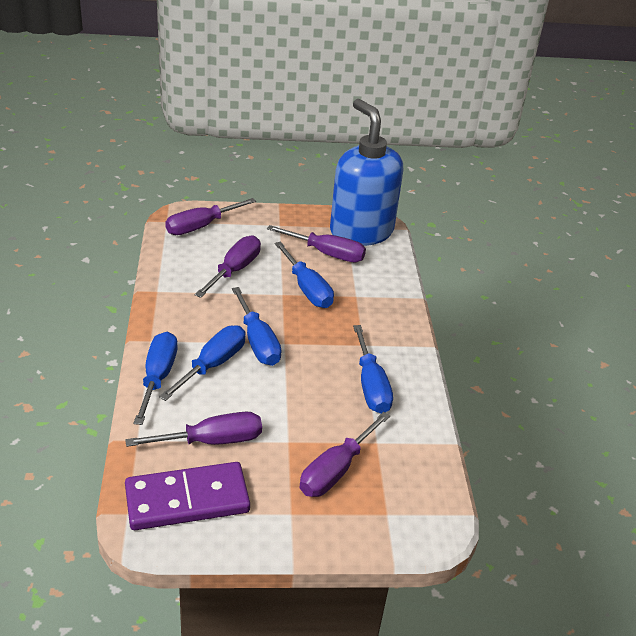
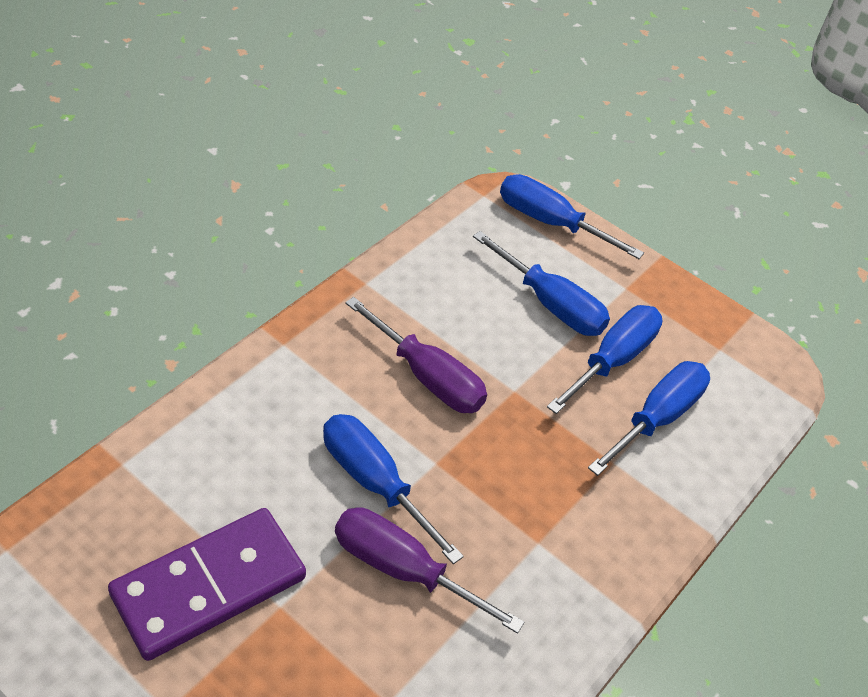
blue soap dispenser: 1 -> 0
purple screwdriver: 5 -> 2

